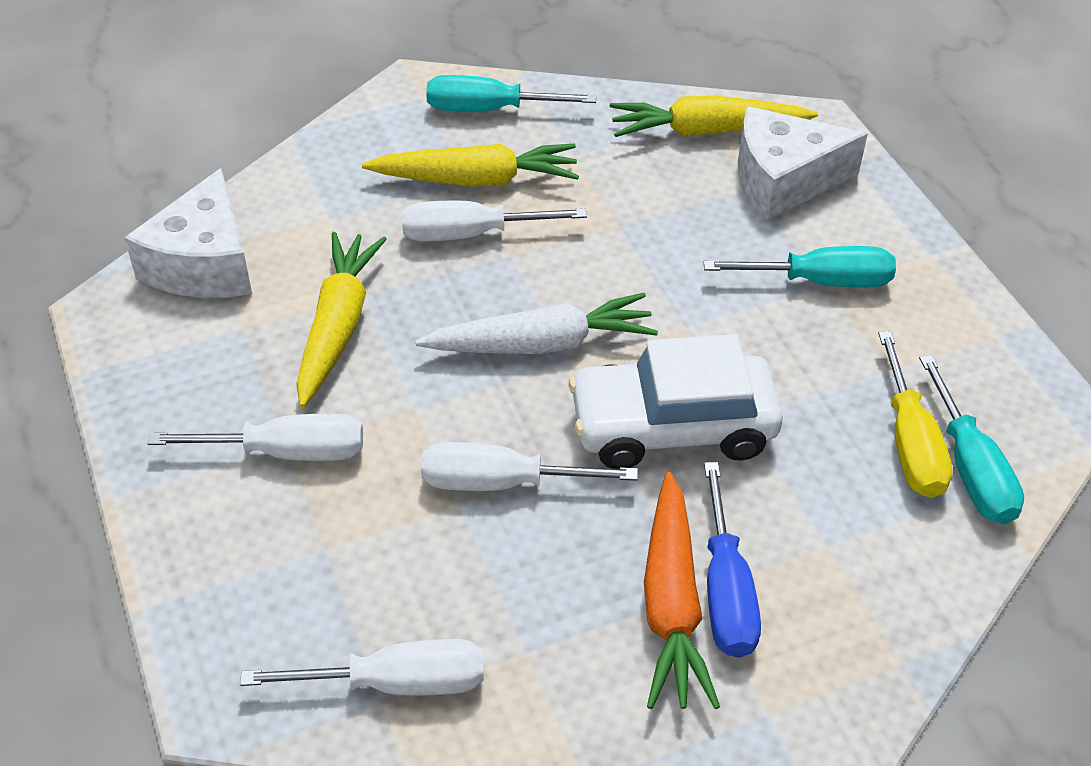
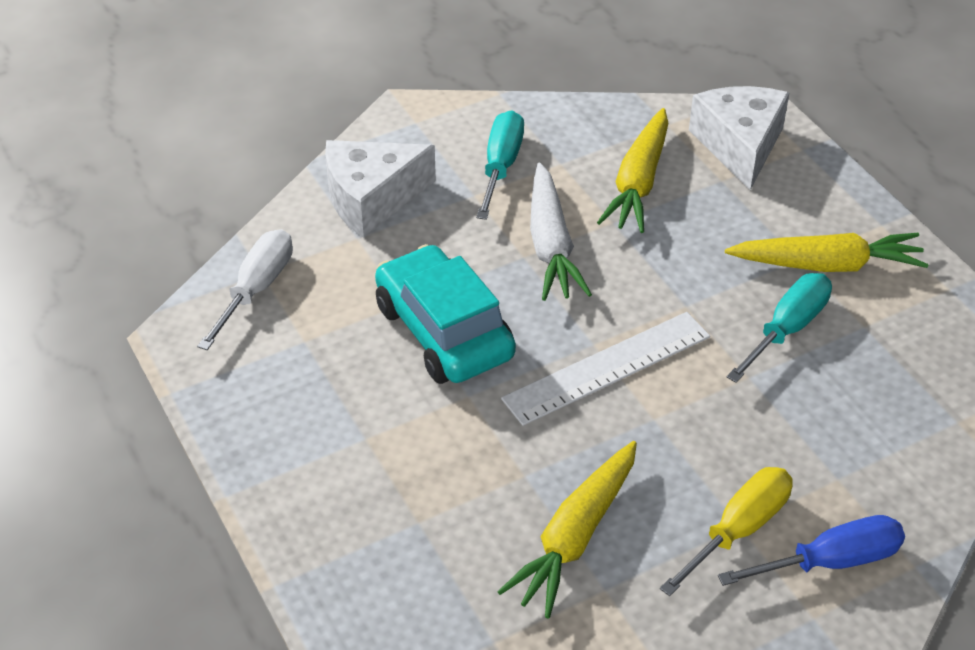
orange carrot: 1 -> 0
turquoise car: 0 -> 1
turquoise screwdriver: 3 -> 2
white car: 1 -> 0
white ruler: 0 -> 1
white screwdriver: 4 -> 1

